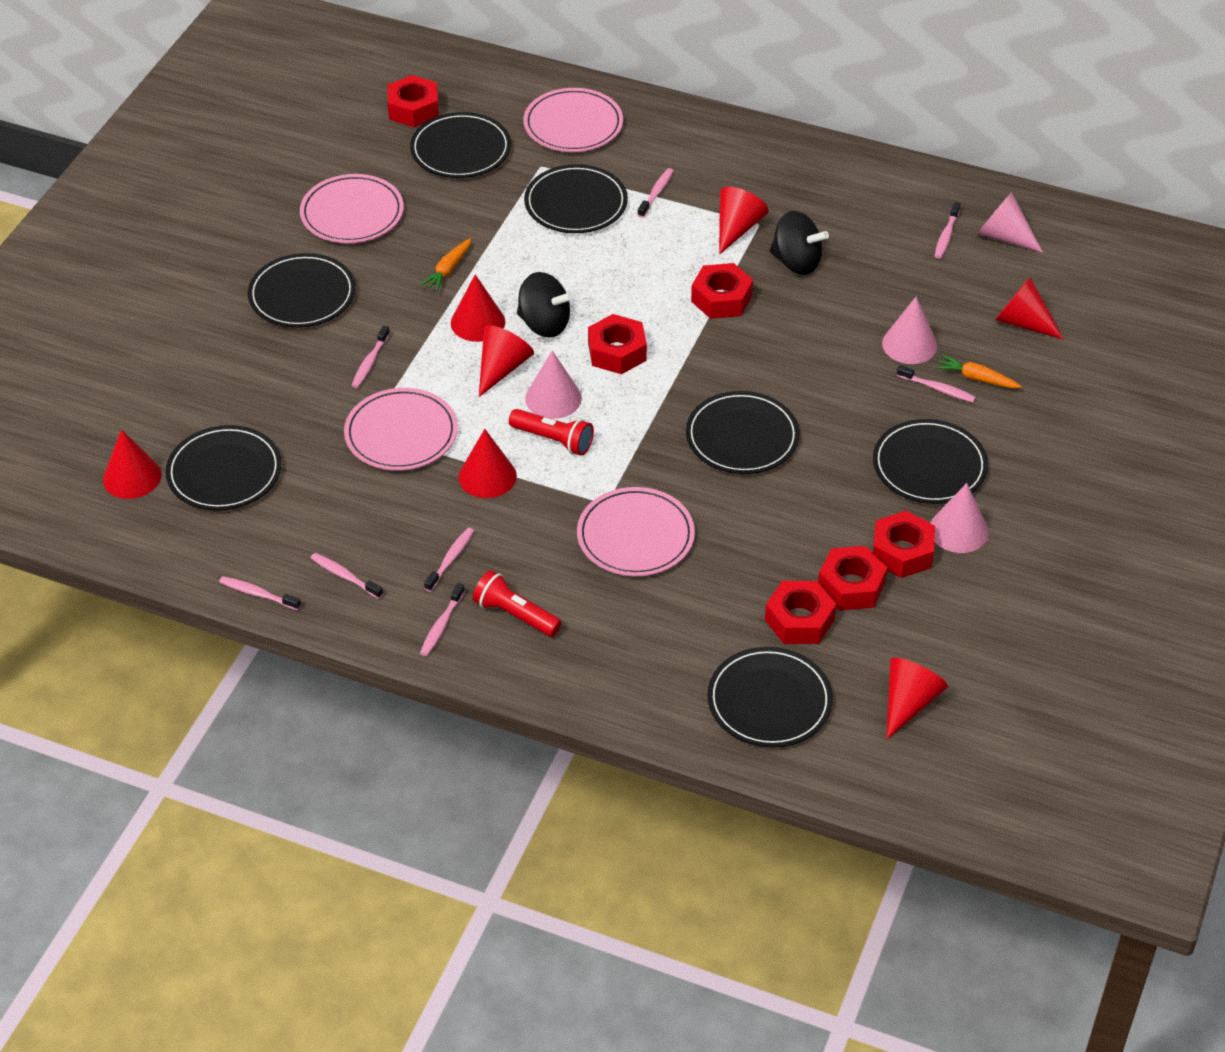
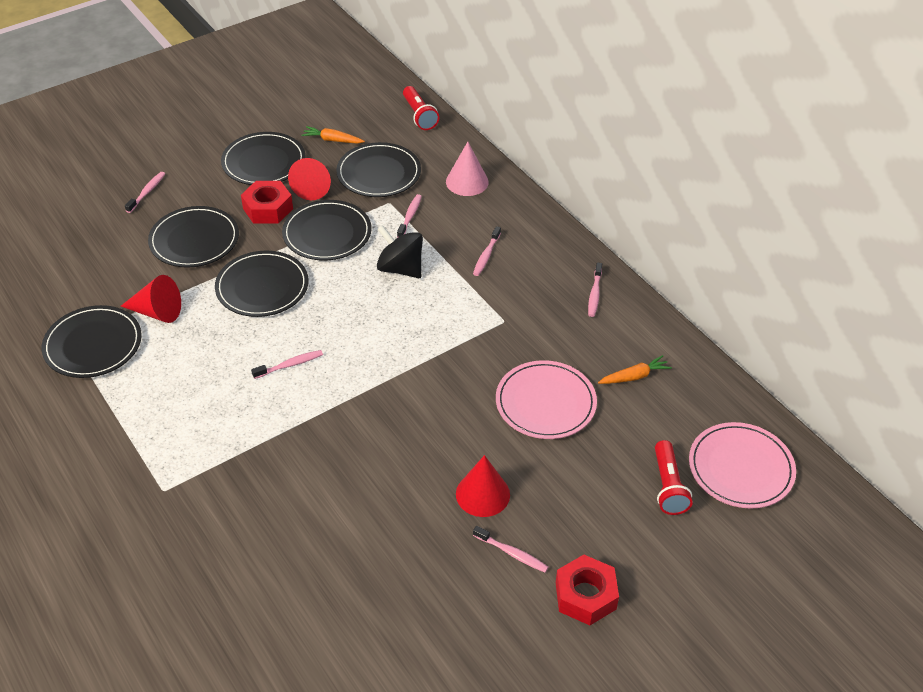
black plate: 7 -> 6
black spinning top: 2 -> 1
pink cone: 4 -> 1
pink plate: 4 -> 2
pink toothbrush: 8 -> 6
red cone: 7 -> 3
red nut: 6 -> 2

